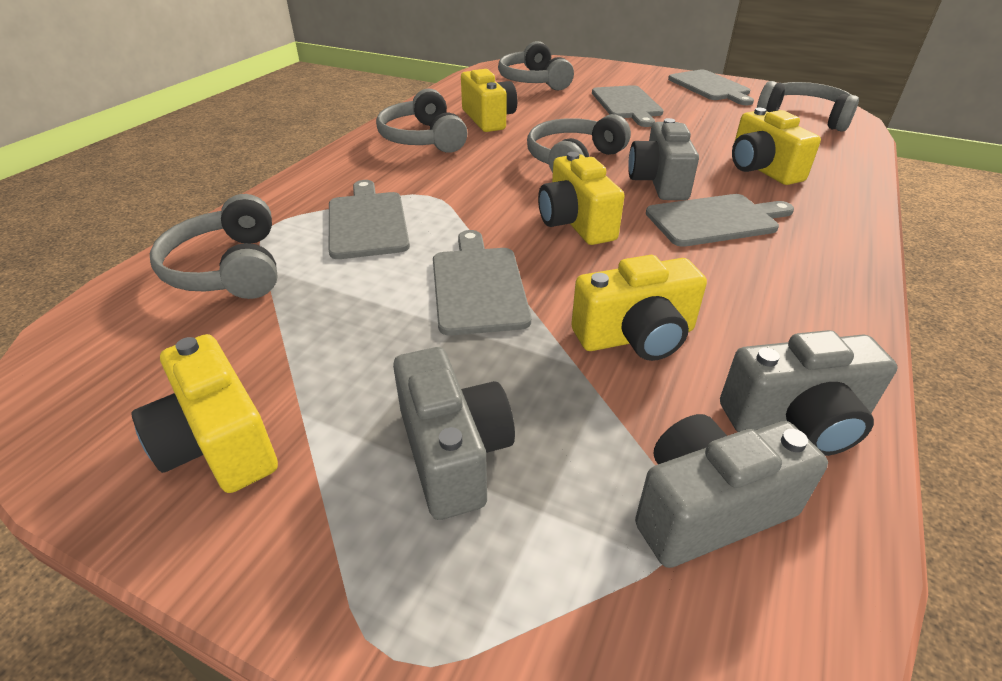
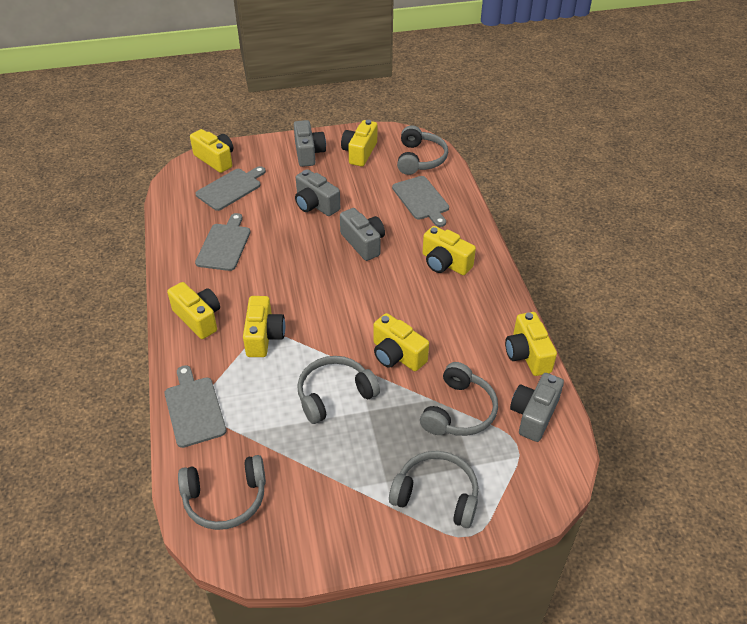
grey cutting board: 5 -> 4
yellow camera: 5 -> 7

